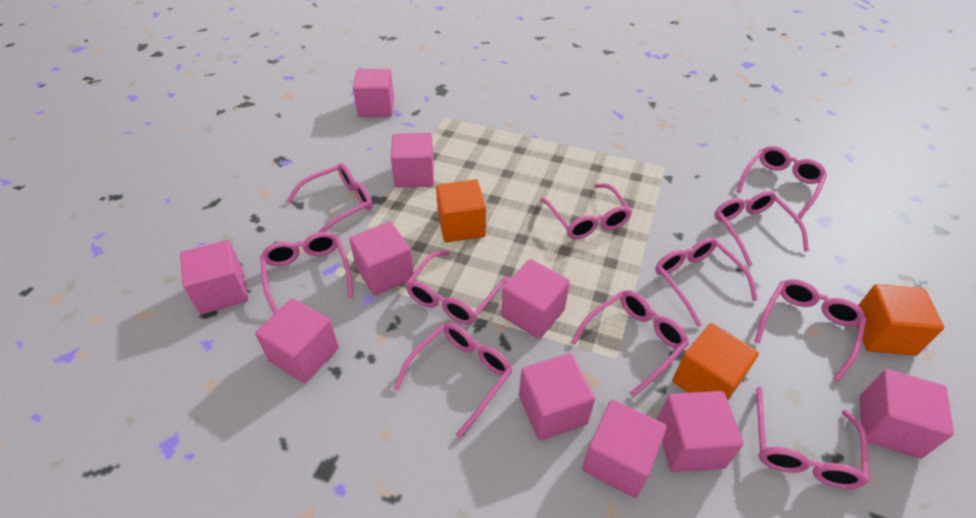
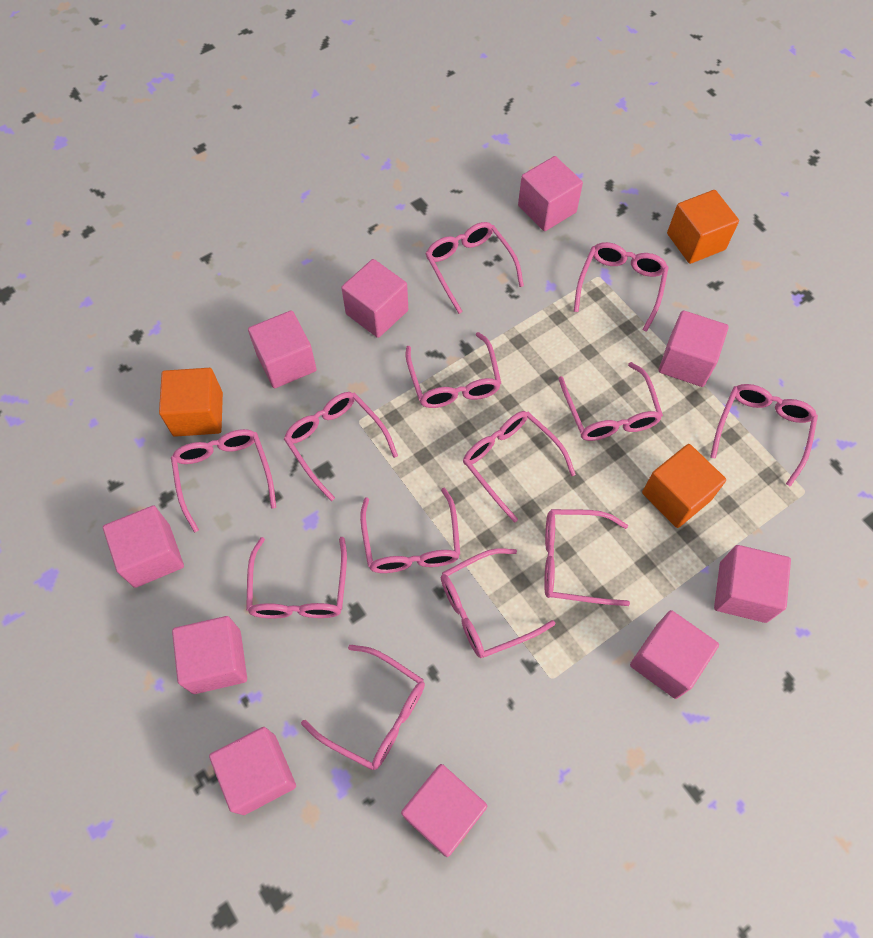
pink glasses: 11 -> 13

